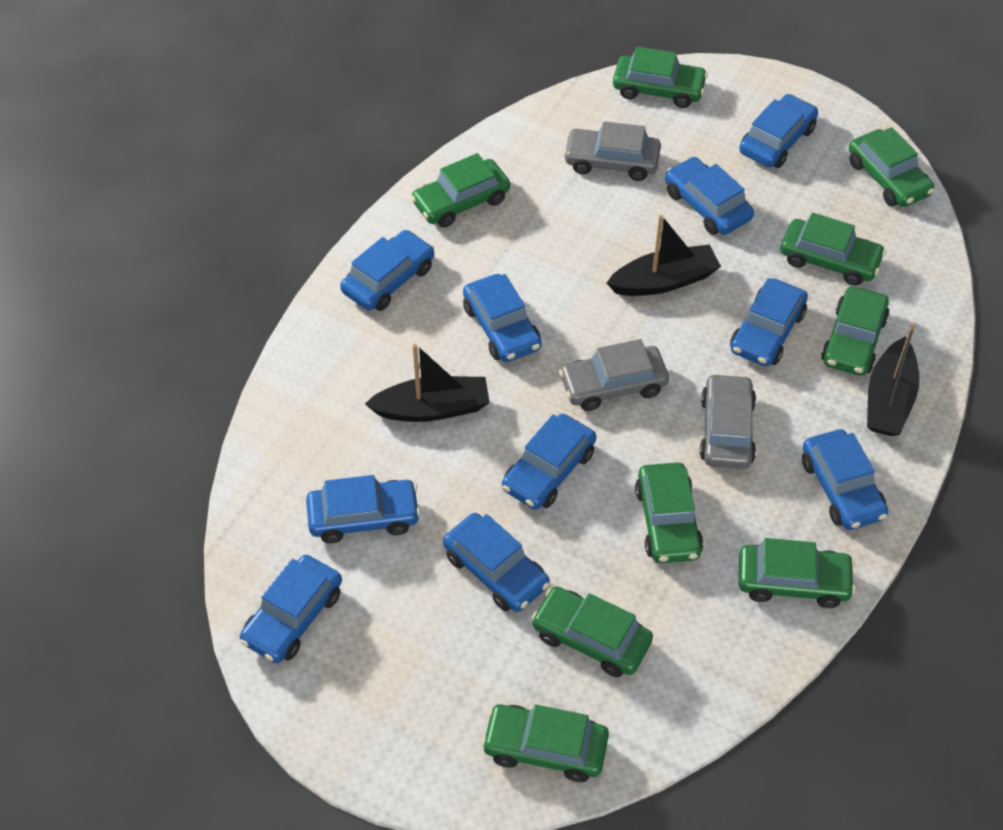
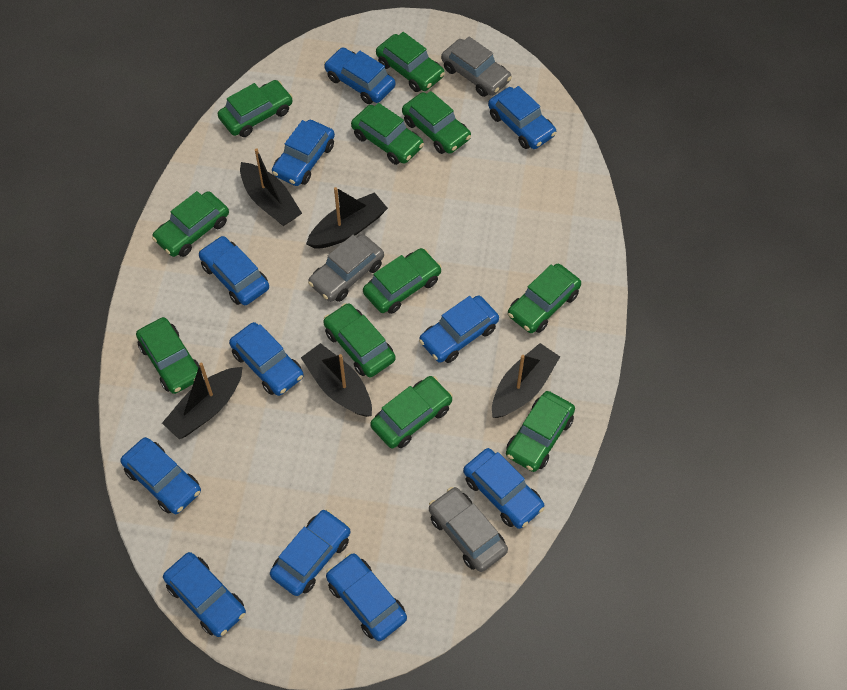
black boat: 3 -> 5
blue car: 10 -> 11
green car: 9 -> 11

